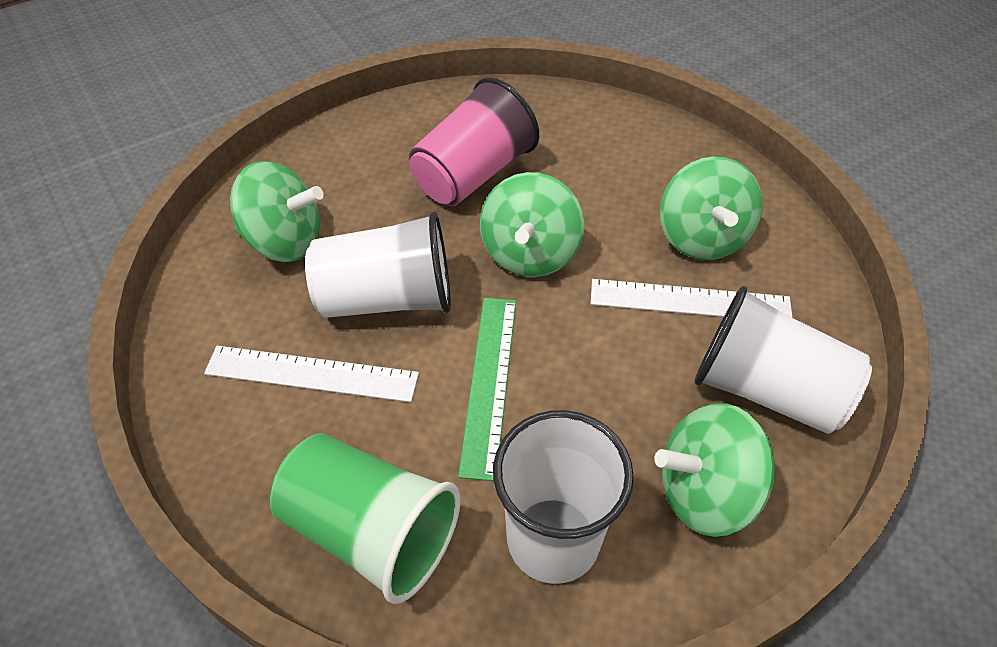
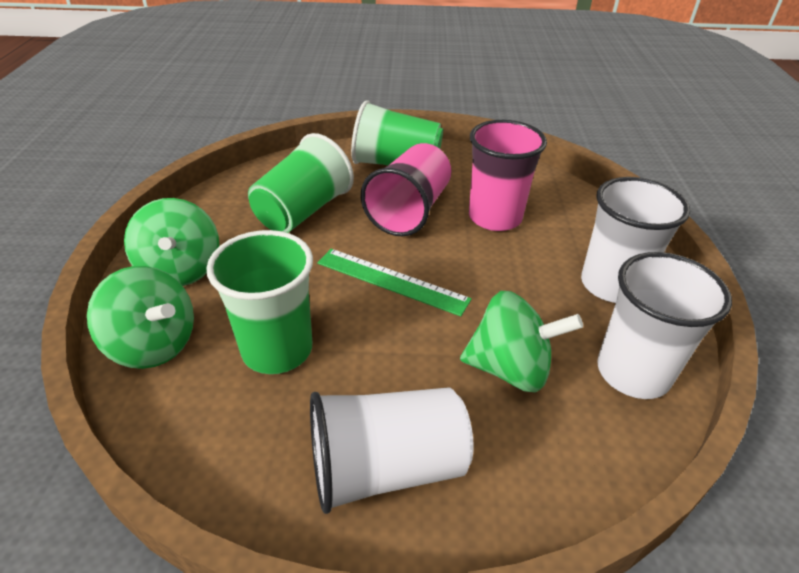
green cup: 1 -> 3
green spinning top: 4 -> 3
pink cup: 1 -> 2
white ruler: 2 -> 0

